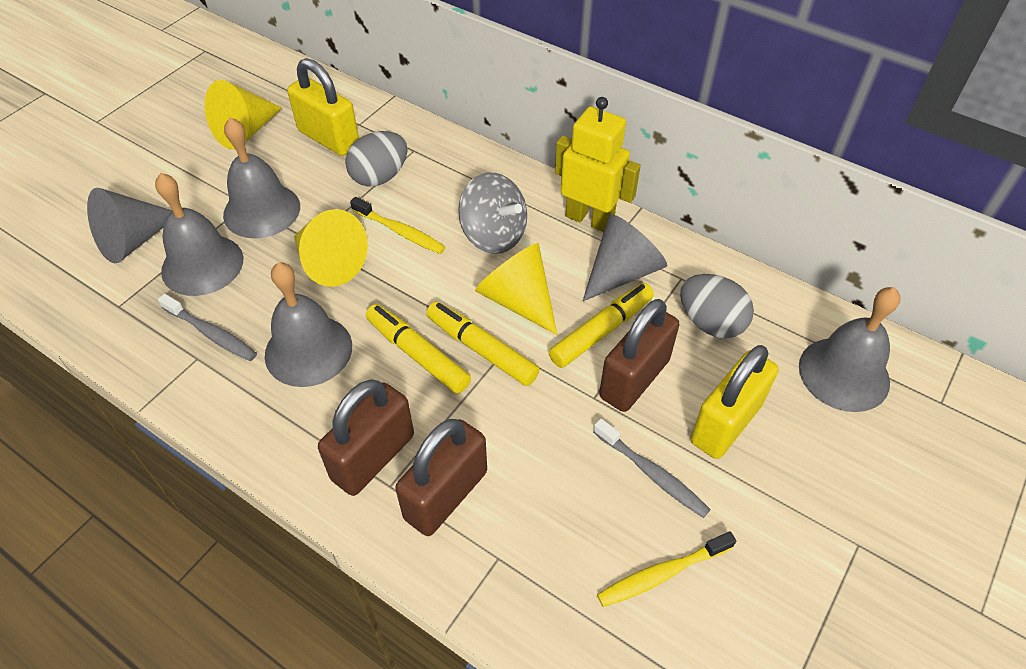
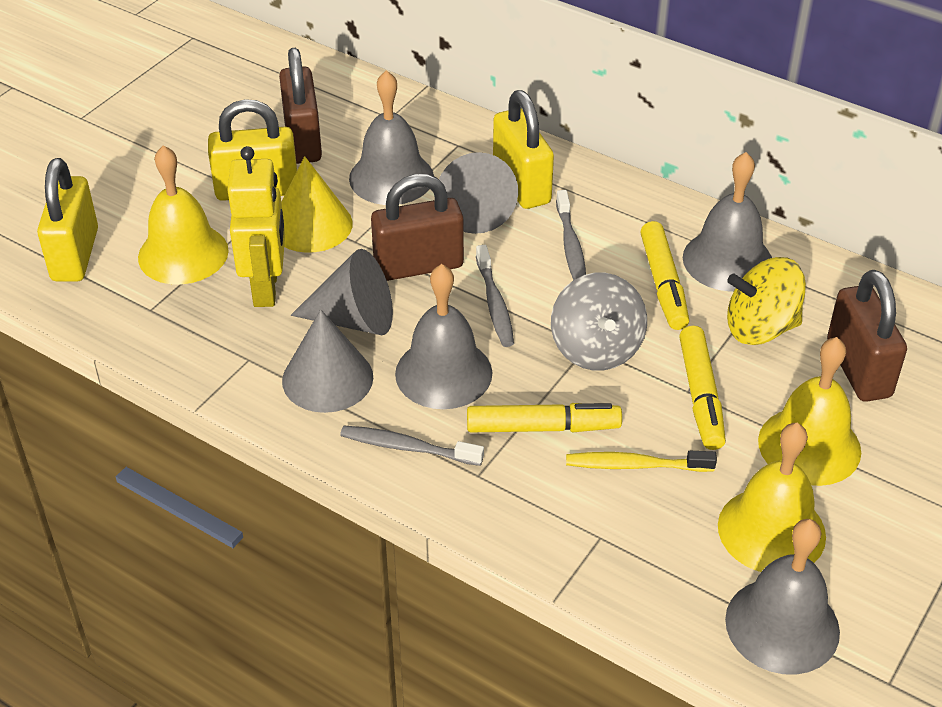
grey cone: 2 -> 3
grey egg: 2 -> 0
grey toothbrush: 2 -> 3
yellow bell: 0 -> 3
yellow cone: 3 -> 1
yellow padlock: 2 -> 3
yellow spinning top: 0 -> 1
yellow toothbrush: 2 -> 1

